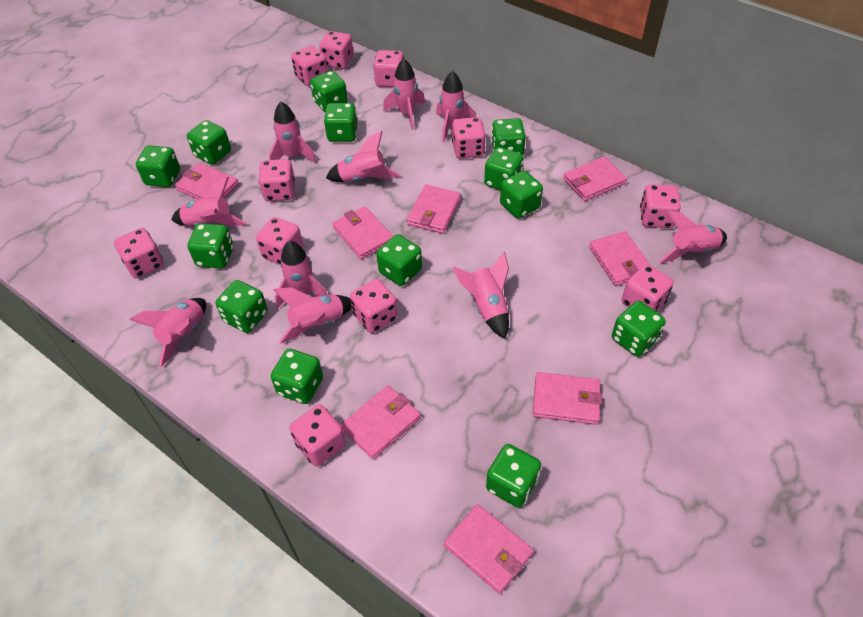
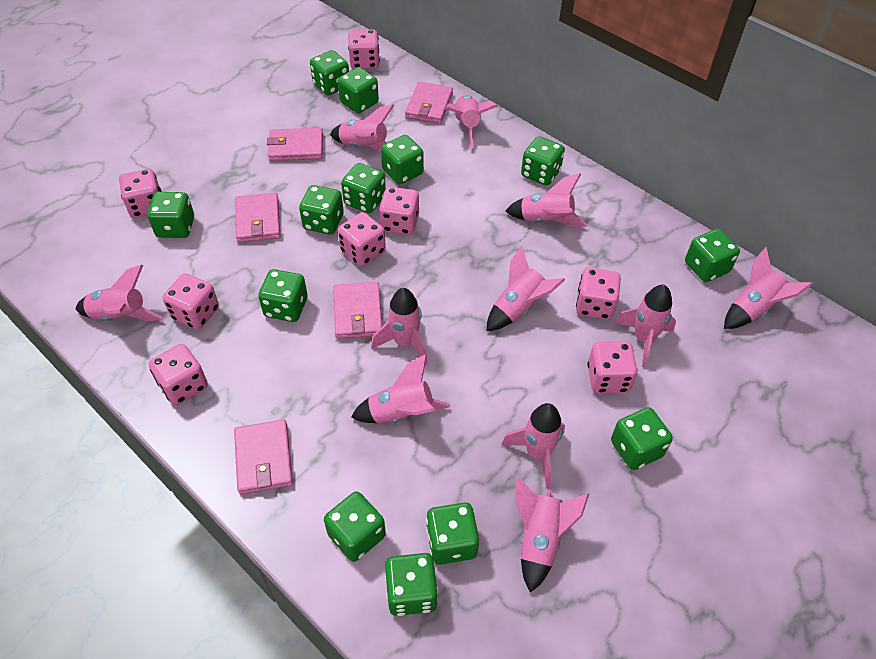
pink dice: 11 -> 8
pink rocket: 10 -> 11
pink wallet: 8 -> 5

